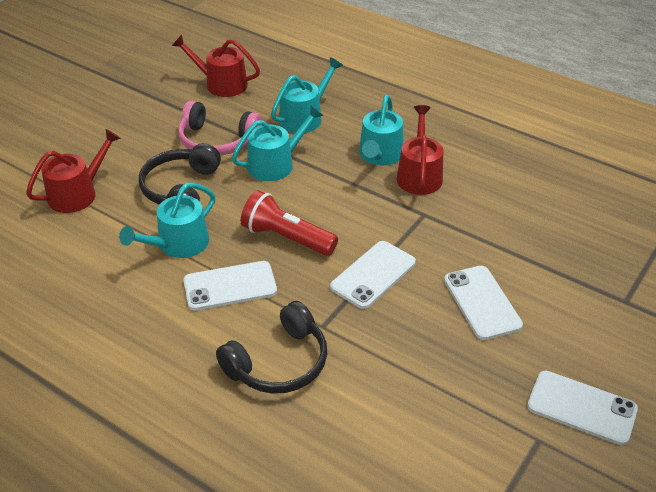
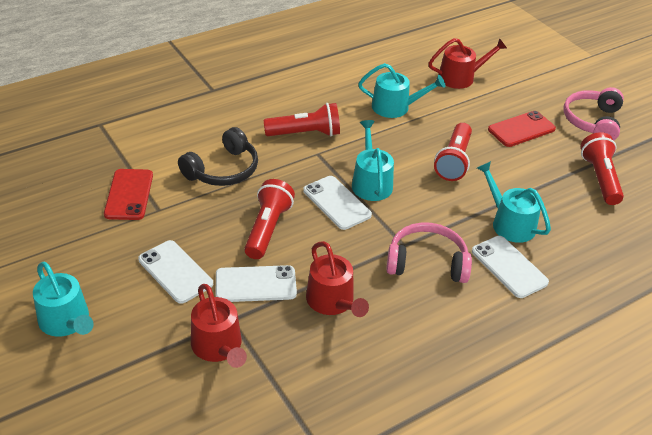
black headphones: 2 -> 1
pink headphones: 1 -> 2
red flashlight: 1 -> 4
red phone: 0 -> 2

